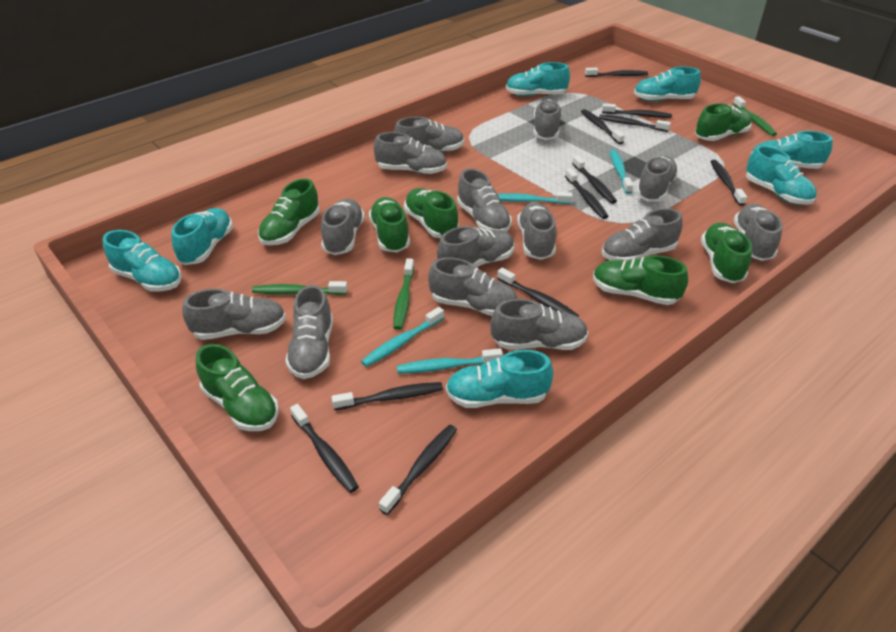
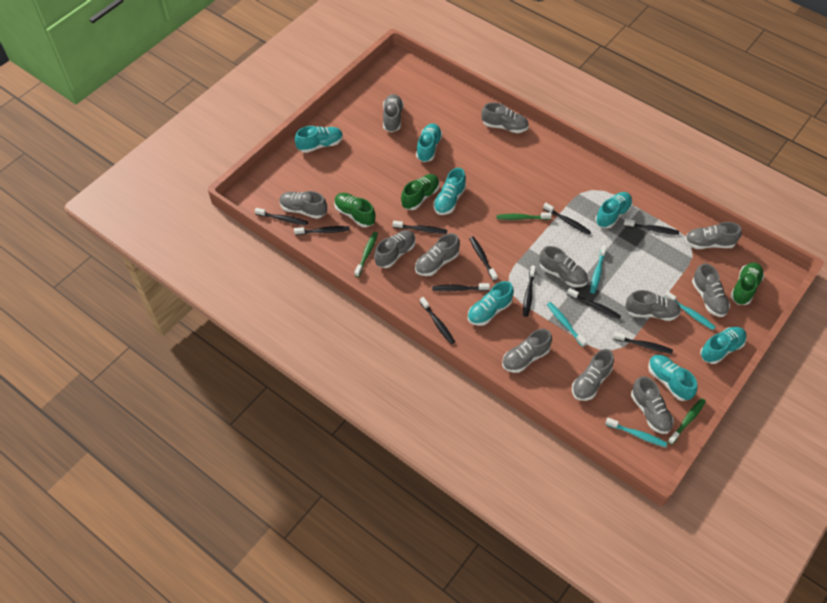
green shoe: 7 -> 3
grey shoe: 14 -> 12

